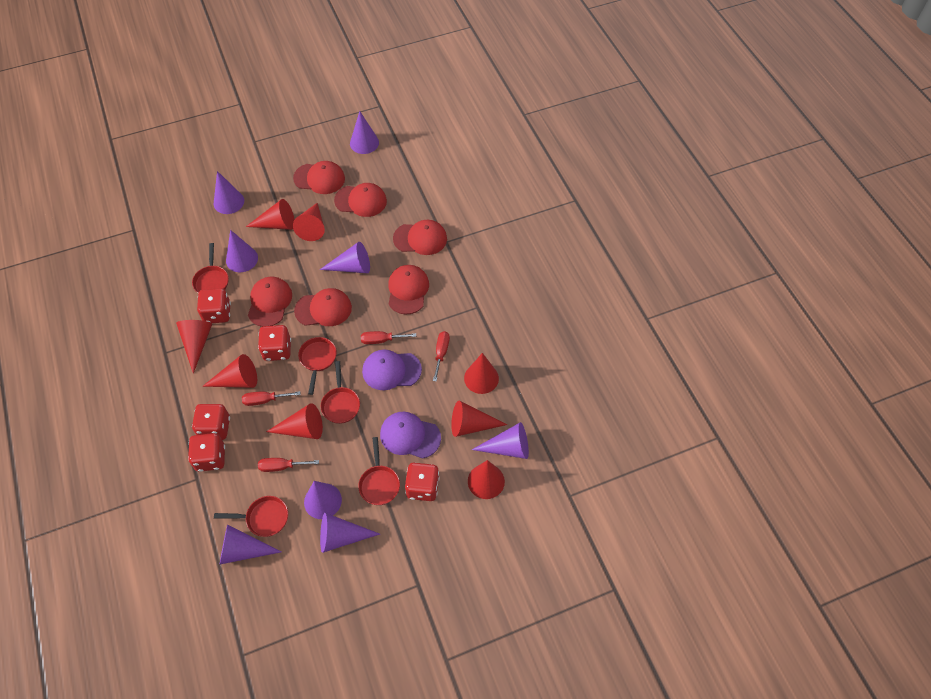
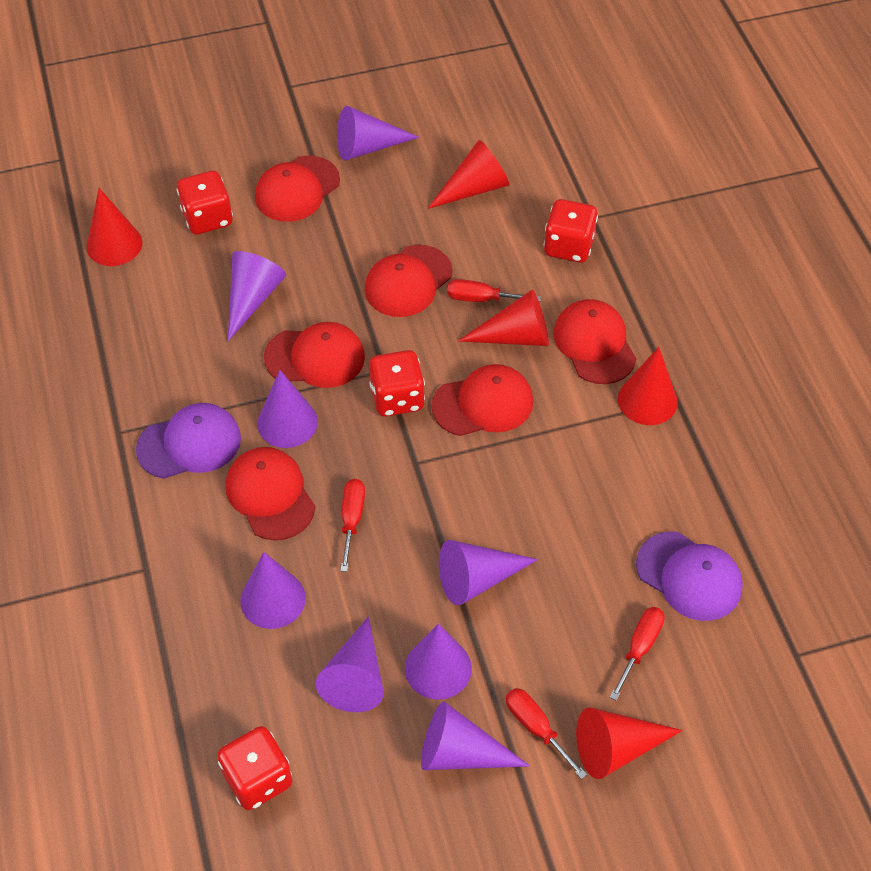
red cone: 8 -> 5
red dice: 5 -> 4
red pan: 5 -> 0

